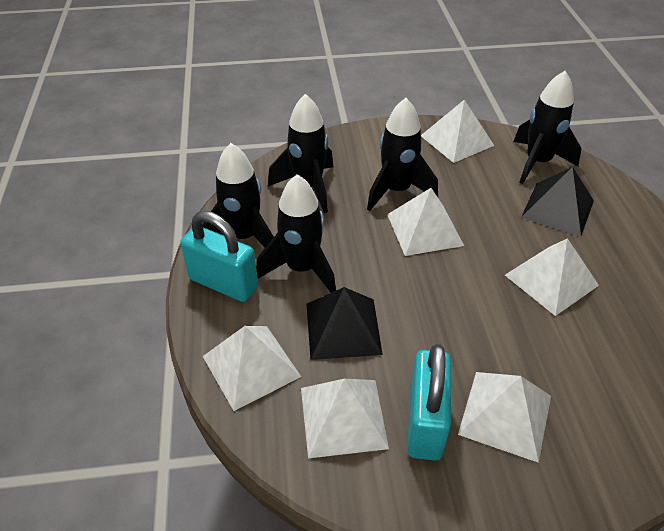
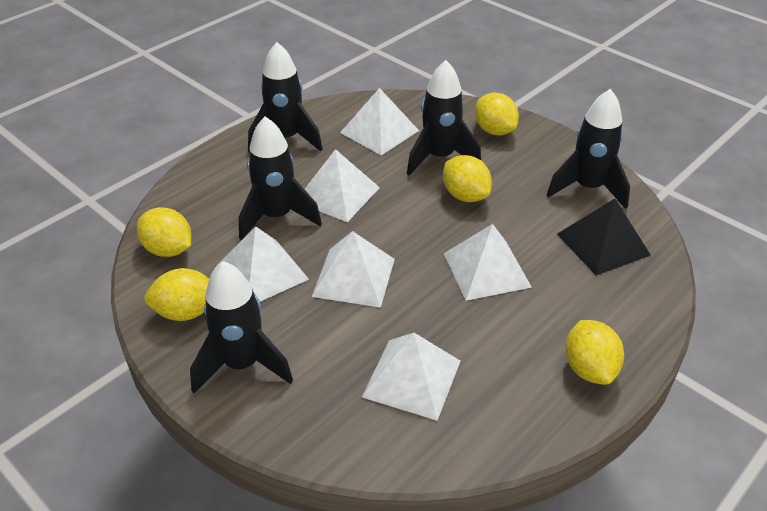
black pyramid: 2 -> 1
turquoise padlock: 2 -> 0
yellow lemon: 0 -> 5

